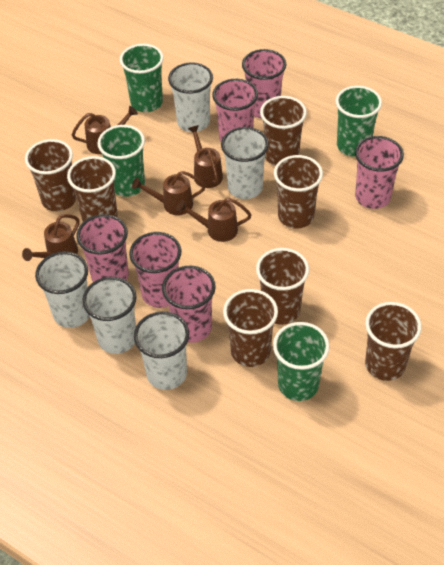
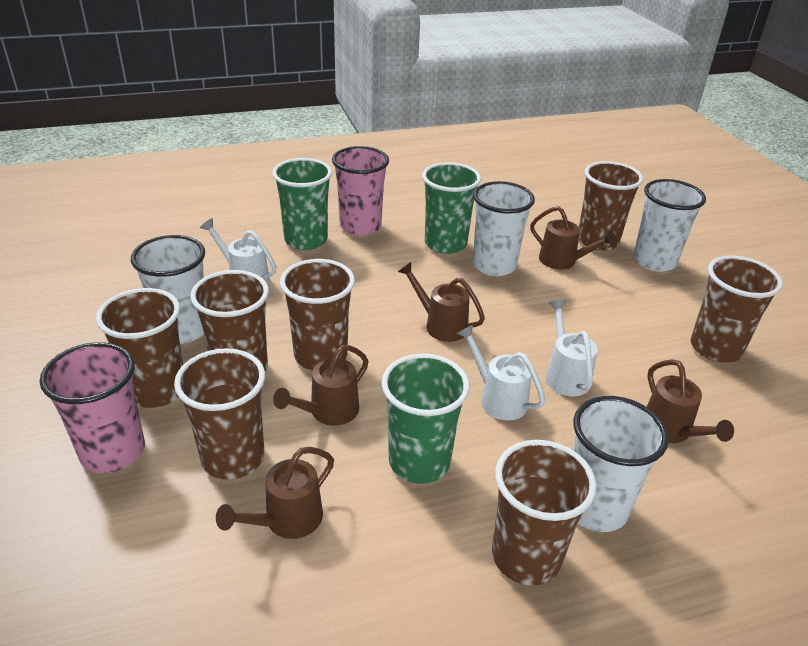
green cup: 4 -> 3
pink cup: 6 -> 2
white cup: 5 -> 4
white watering can: 0 -> 3

